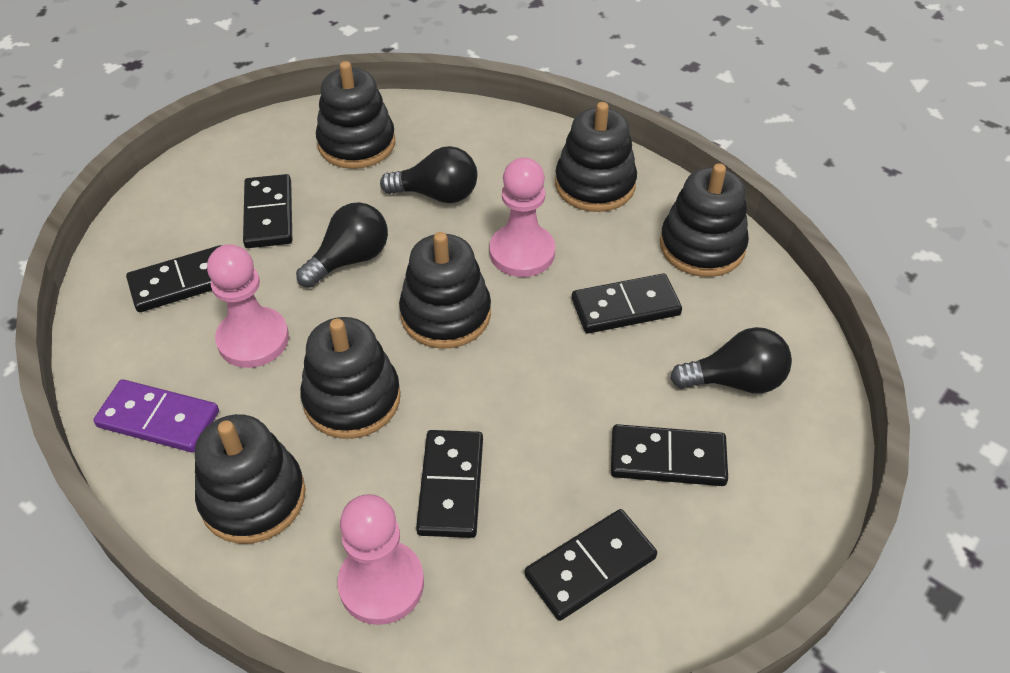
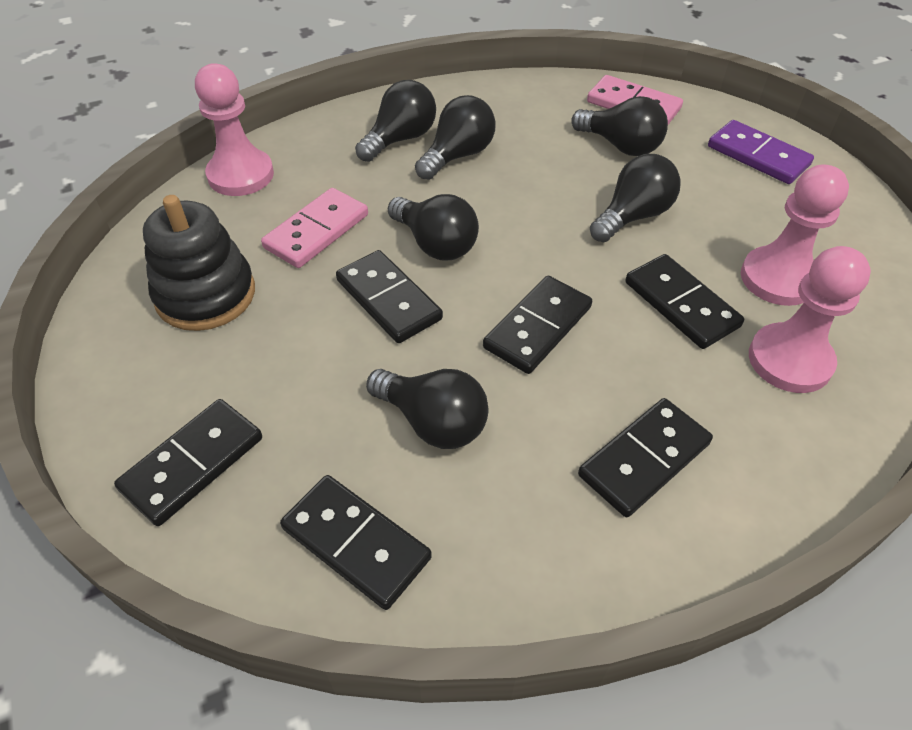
black light bulb: 3 -> 6
black stacking toy: 6 -> 1
pink domino: 0 -> 2

